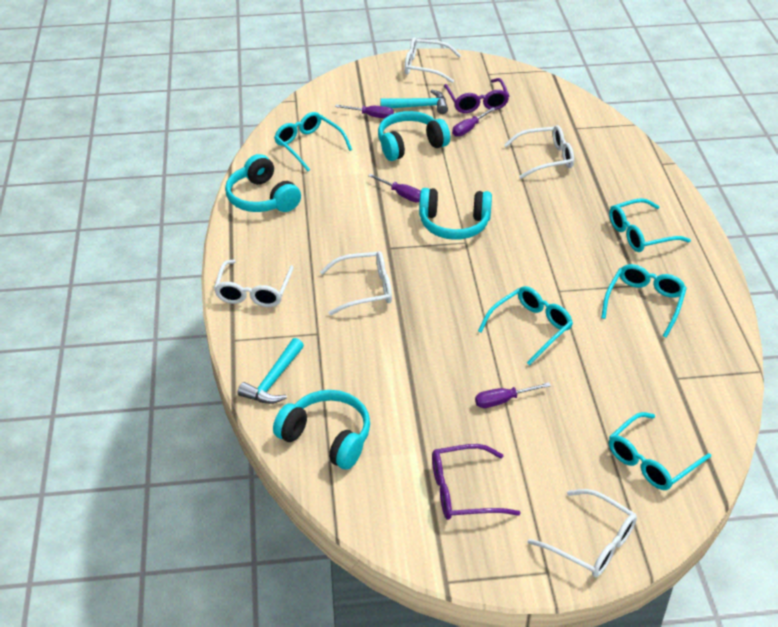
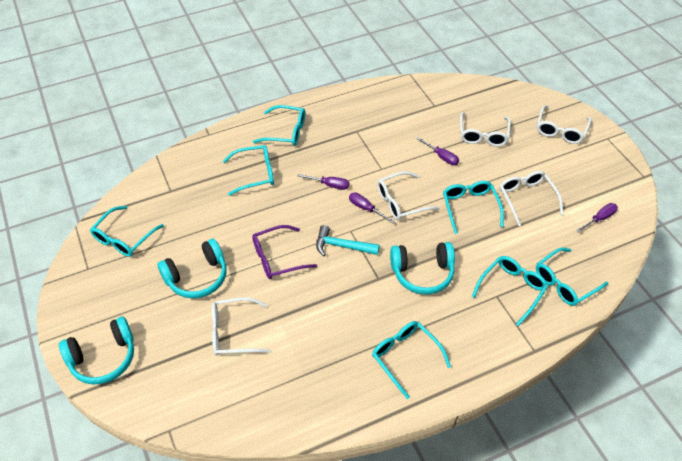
purple glasses: 2 -> 1
turquoise glasses: 5 -> 7
turquoise hammer: 2 -> 1
turquoise headphones: 4 -> 3

